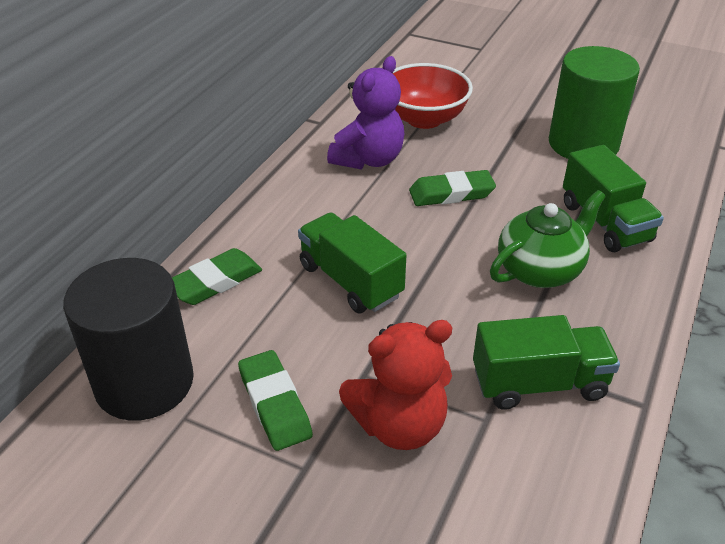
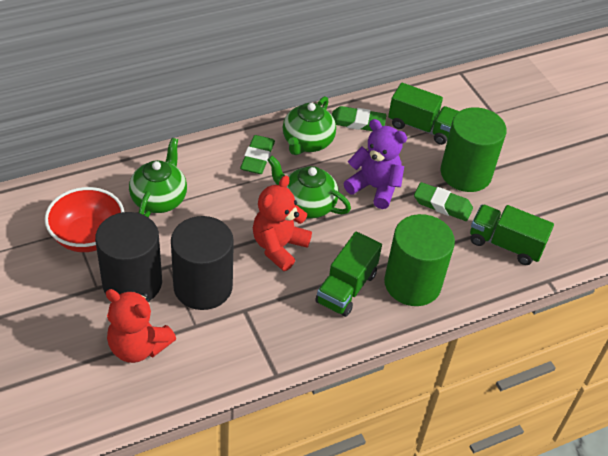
black cylinder: 1 -> 2
green cylinder: 1 -> 2
green teapot: 1 -> 3
red teddy bear: 1 -> 2

